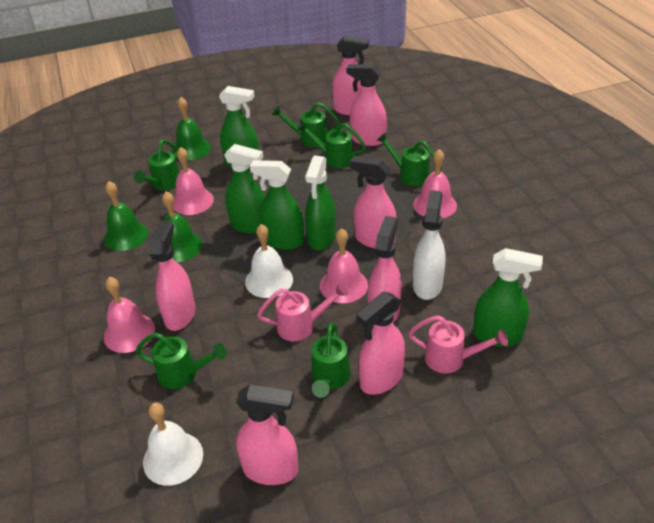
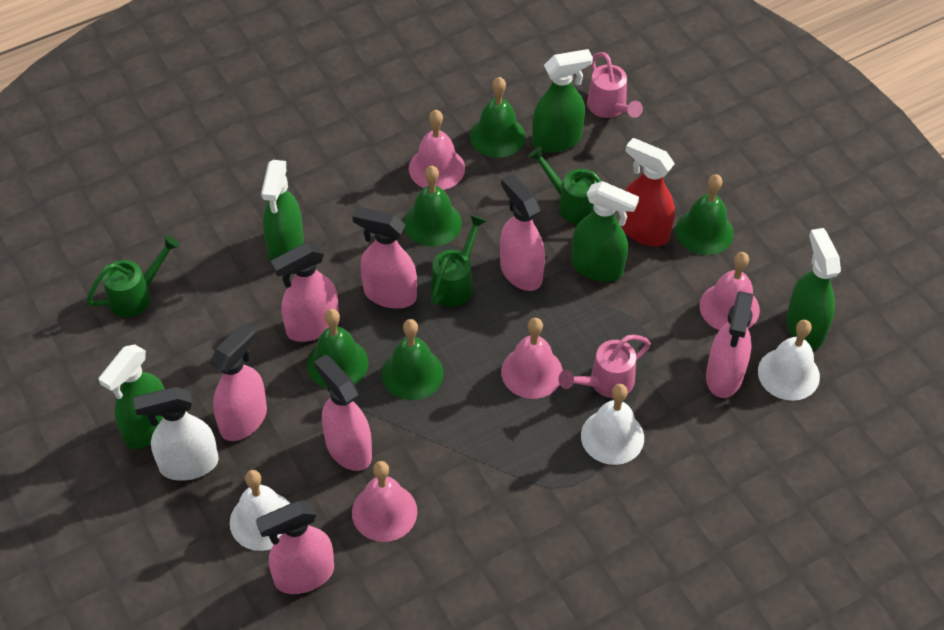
green bell: 3 -> 5
green watering can: 6 -> 3
red spray bottle: 0 -> 1
white bell: 2 -> 3

